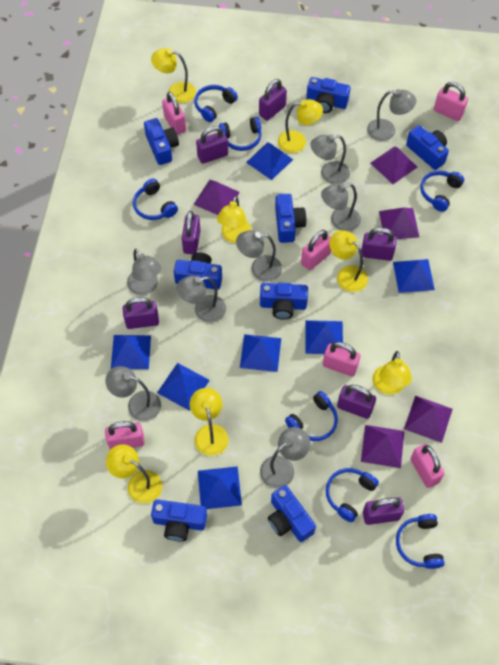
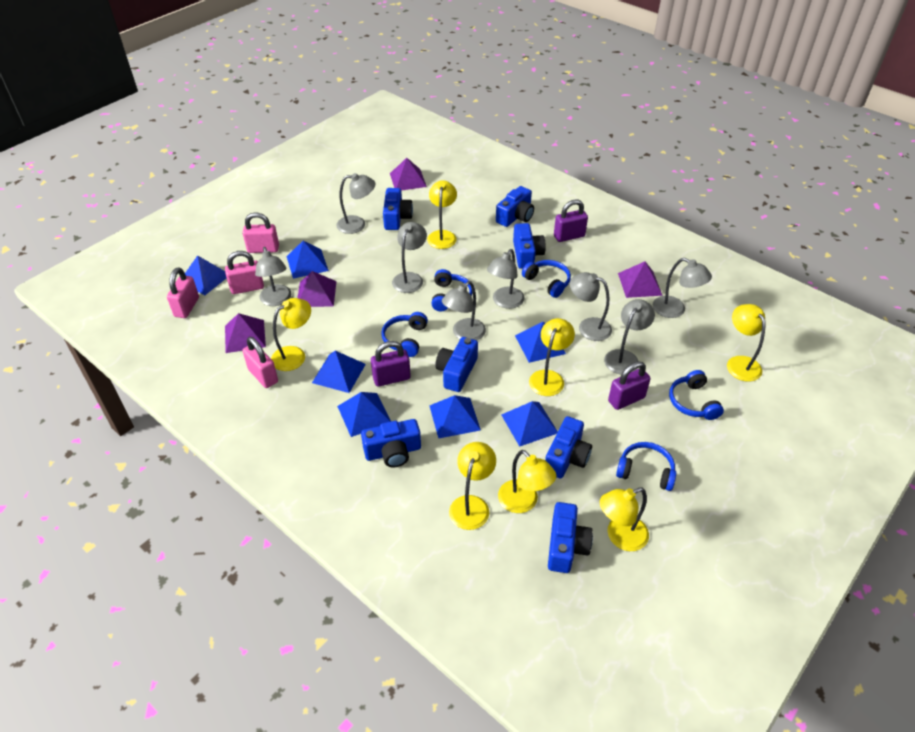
blue camera: 8 -> 7
blue headphones: 7 -> 5
pink padlock: 6 -> 4
purple padlock: 7 -> 3
purple pyramid: 5 -> 4

